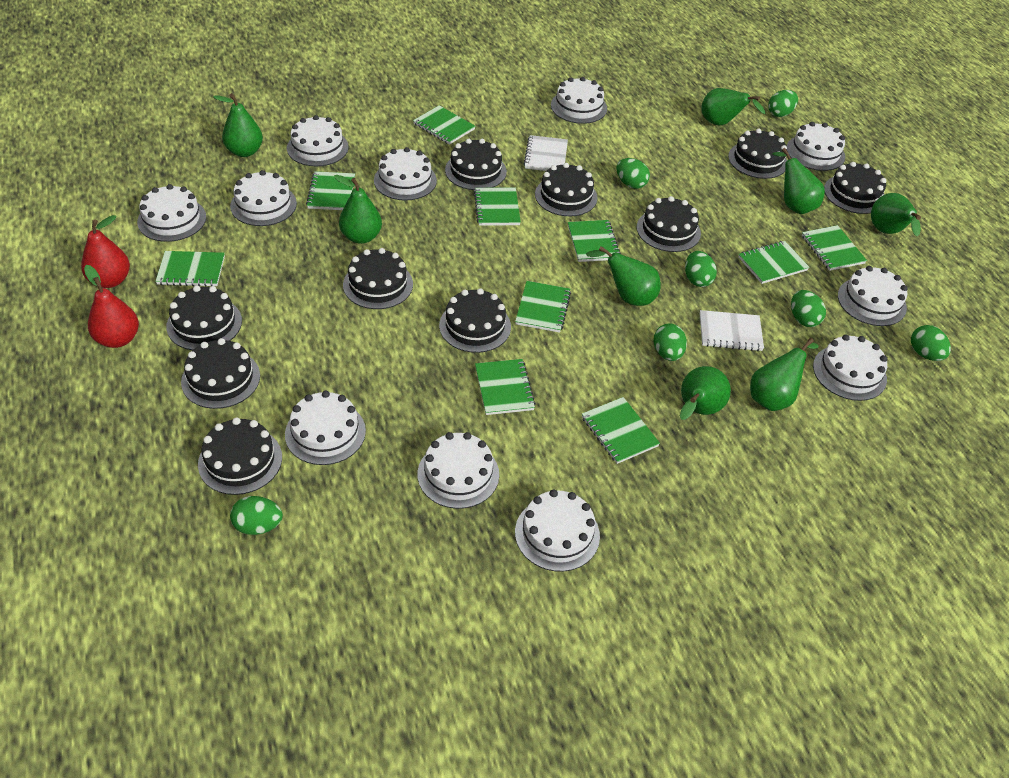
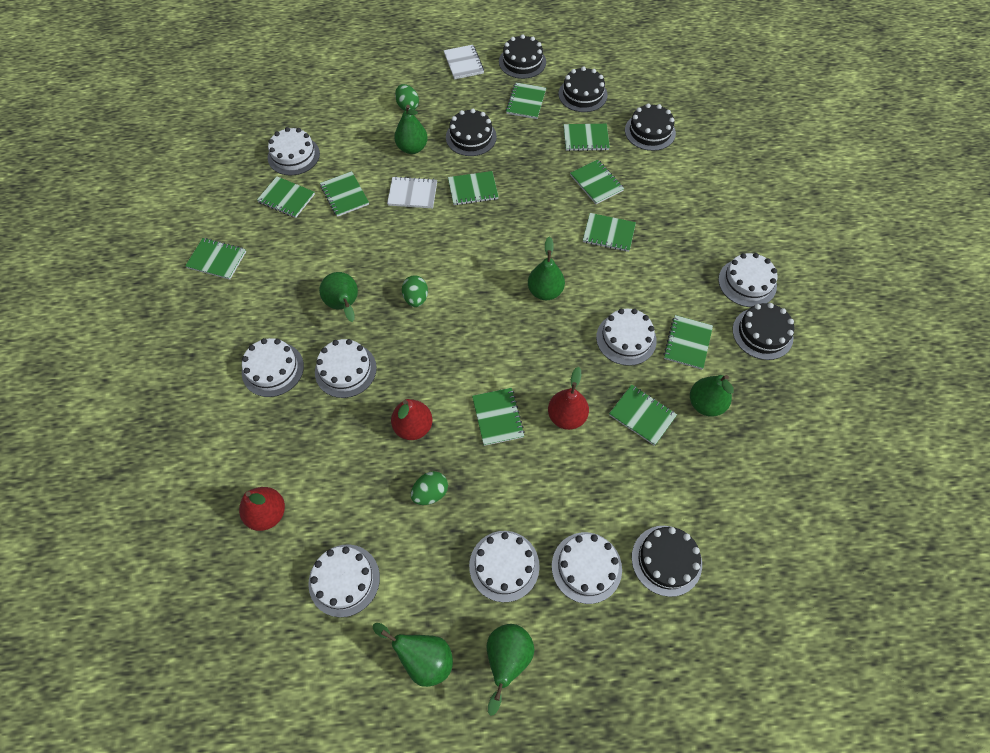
black cake: 10 -> 6
green egg: 7 -> 3
green notebook: 10 -> 11
green pear: 8 -> 6
red pear: 2 -> 3
white cake: 11 -> 8

